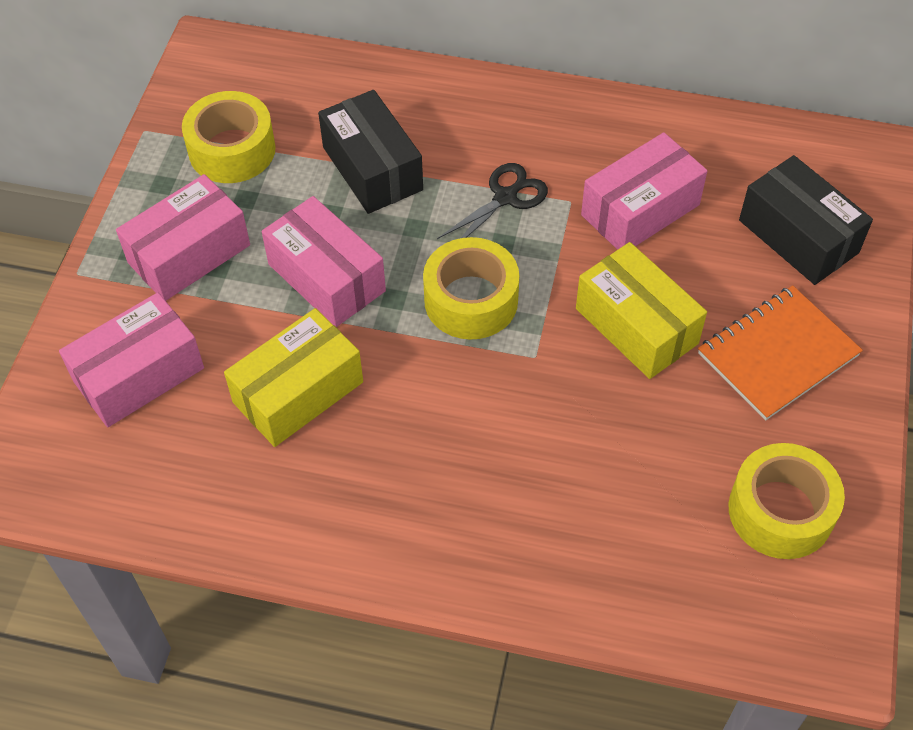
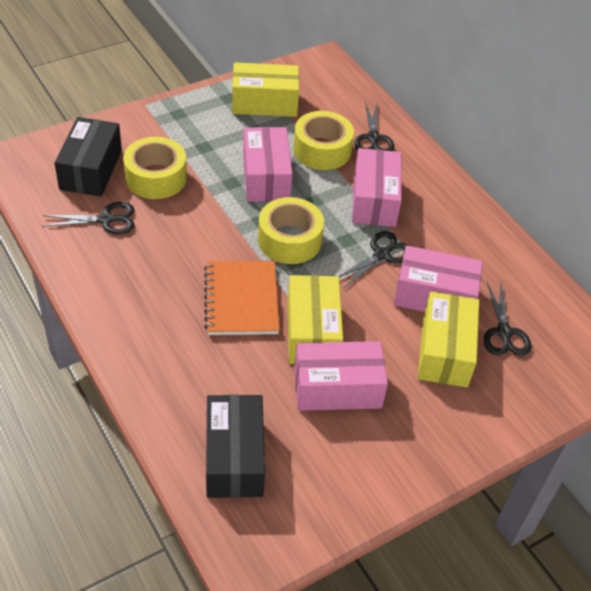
black scissors: 1 -> 4
yellow box: 2 -> 3

